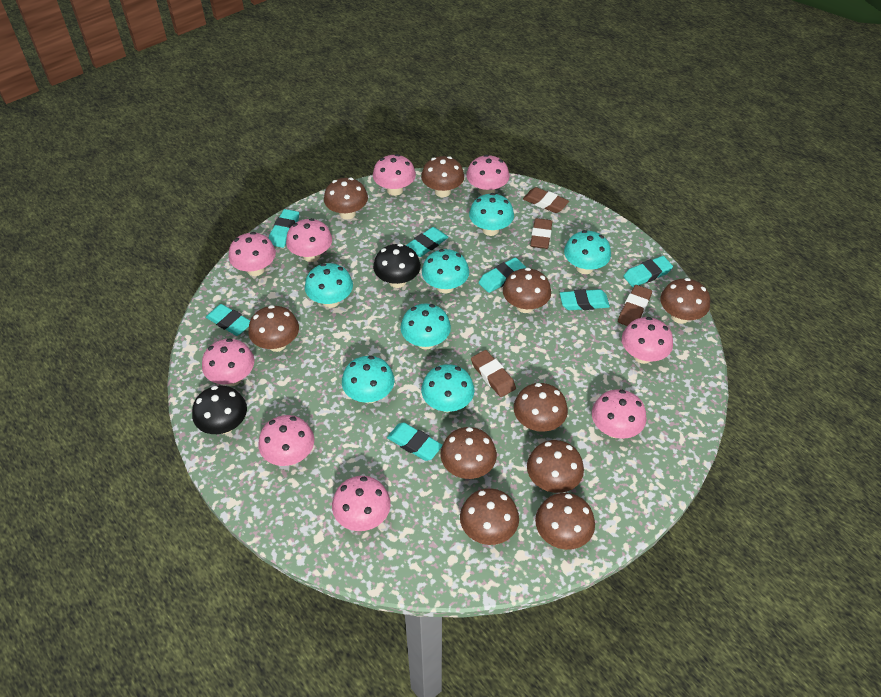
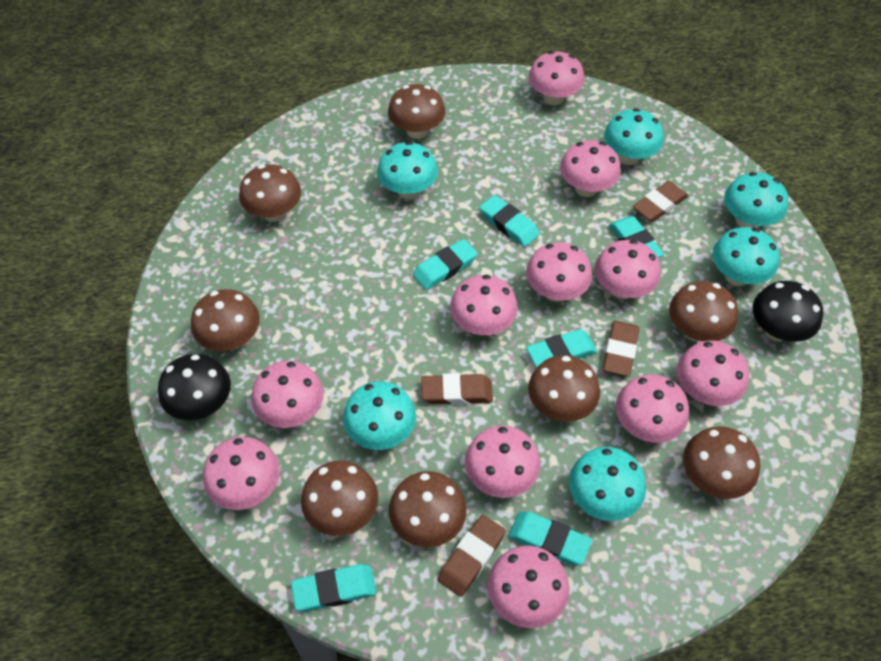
brown mushroom: 10 -> 8
pink mushroom: 9 -> 11
turquoise eraser: 7 -> 6
turquoise mushroom: 7 -> 6

